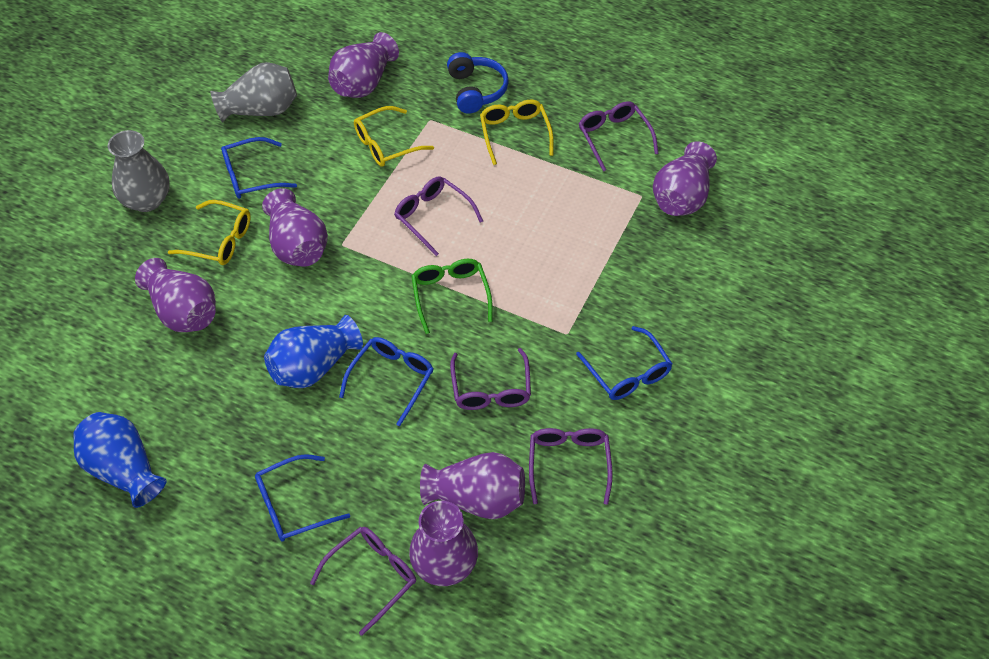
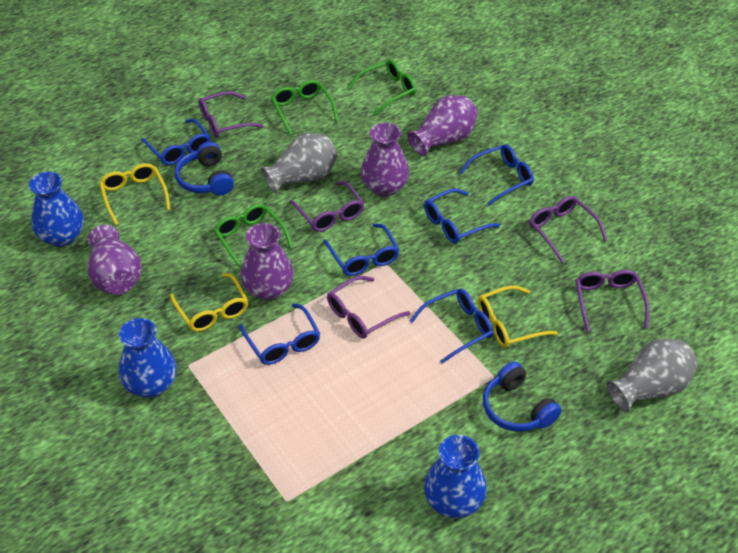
blue glasses: 4 -> 6
blue headphones: 1 -> 2
blue vase: 2 -> 3
green glasses: 1 -> 3
purple vase: 6 -> 4

